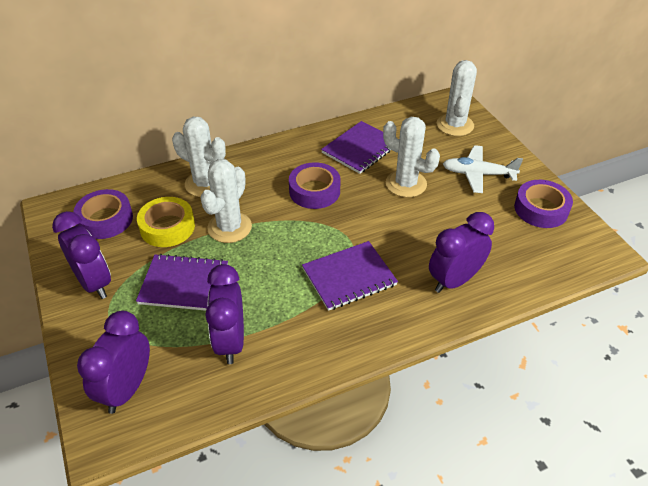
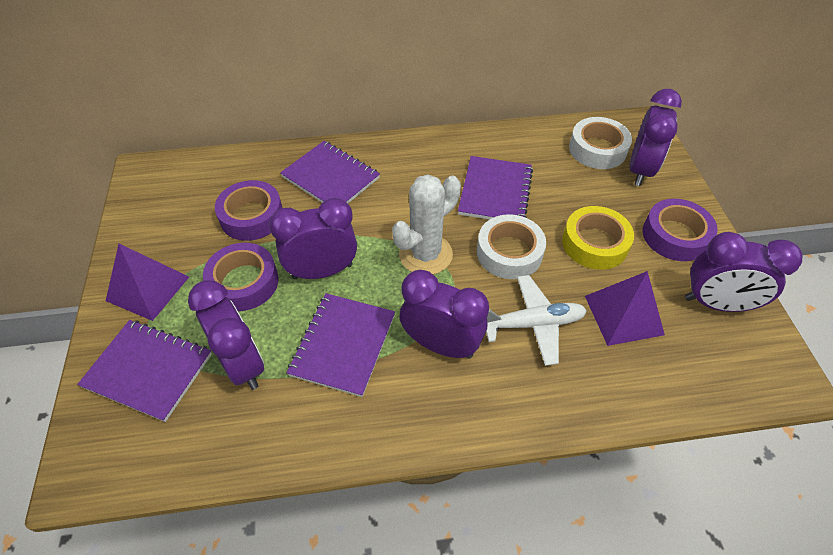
purple clock: 4 -> 5
purple notebook: 3 -> 4
purple pyramid: 0 -> 2
white cactus: 4 -> 1
white tape: 0 -> 2

